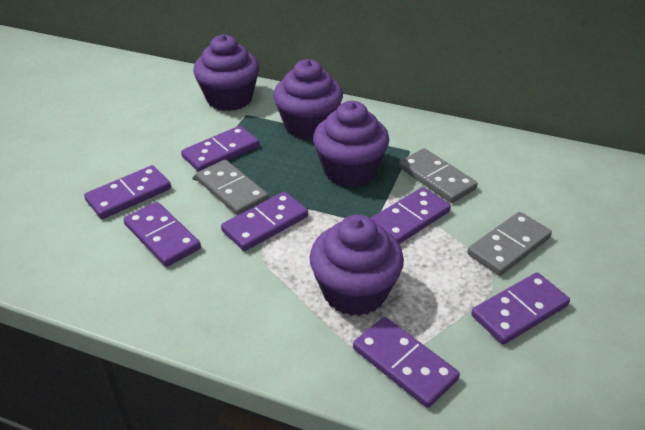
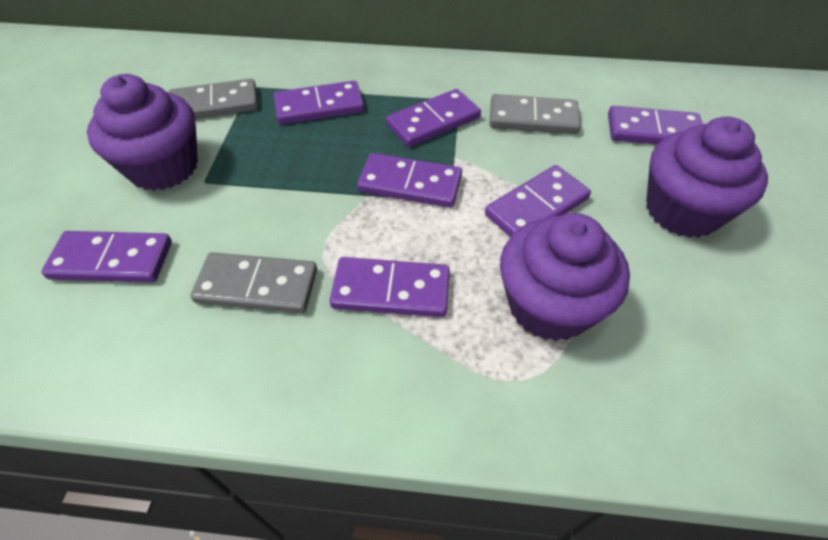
purple cupcake: 4 -> 3

